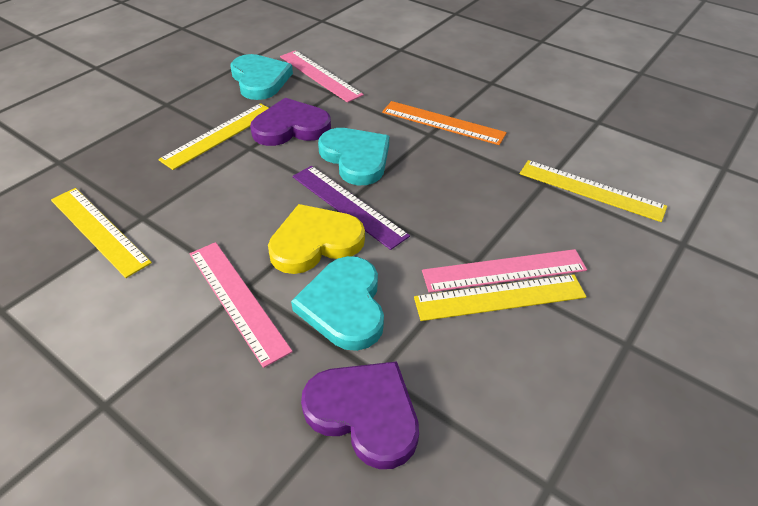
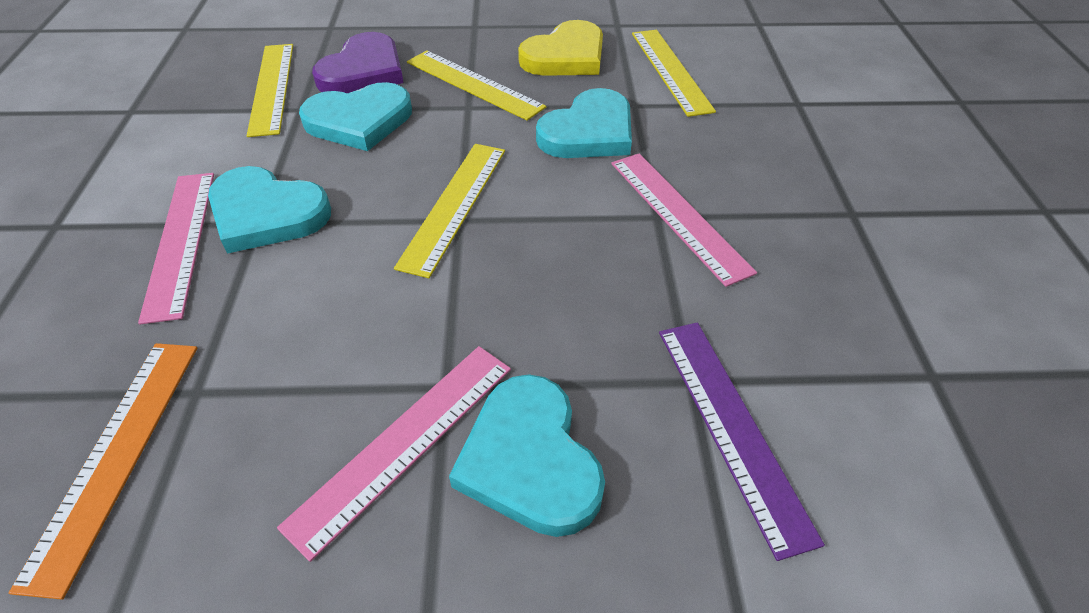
purple heart: 2 -> 1
turquoise heart: 3 -> 4

